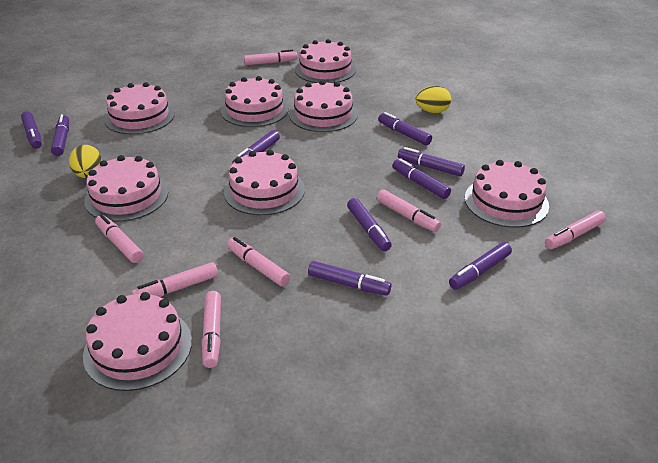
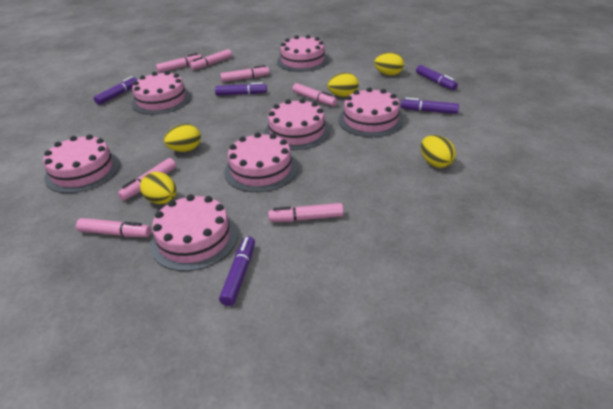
pink cake: 8 -> 7
purple marker: 9 -> 5
yellow egg: 2 -> 5

